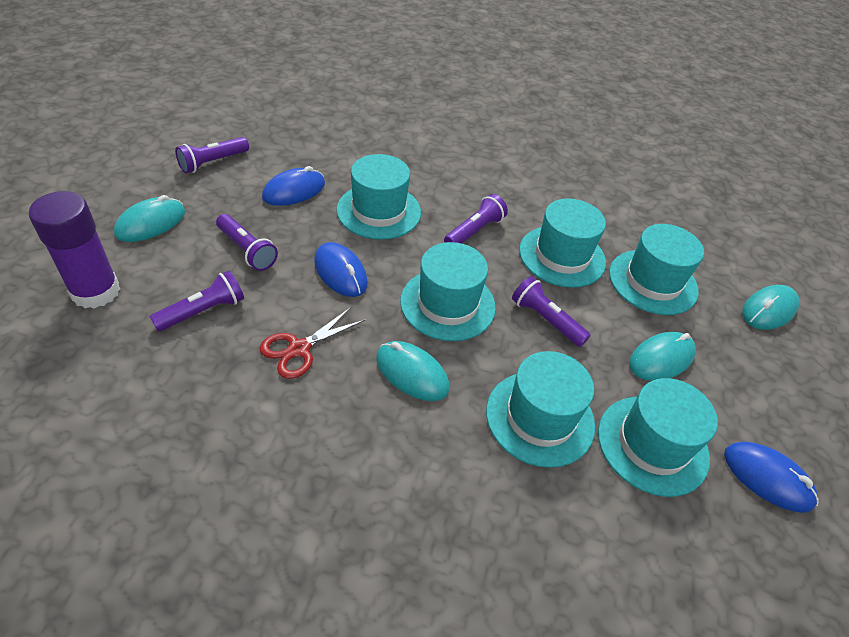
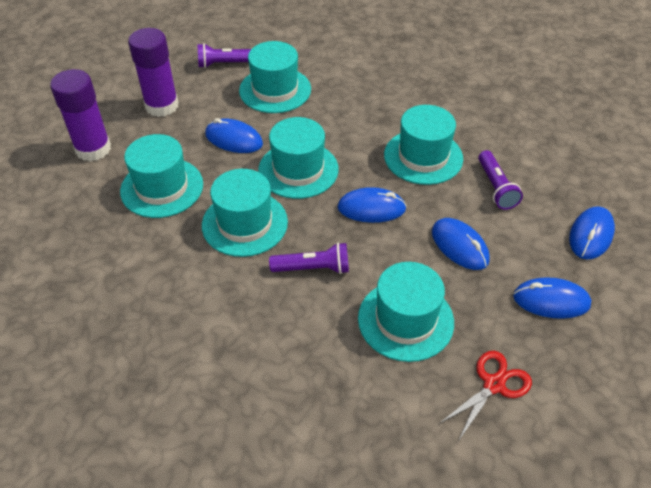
blue mouse: 3 -> 5
purple flashlight: 5 -> 3
purple glue stick: 1 -> 2
turquoise mouse: 4 -> 0

